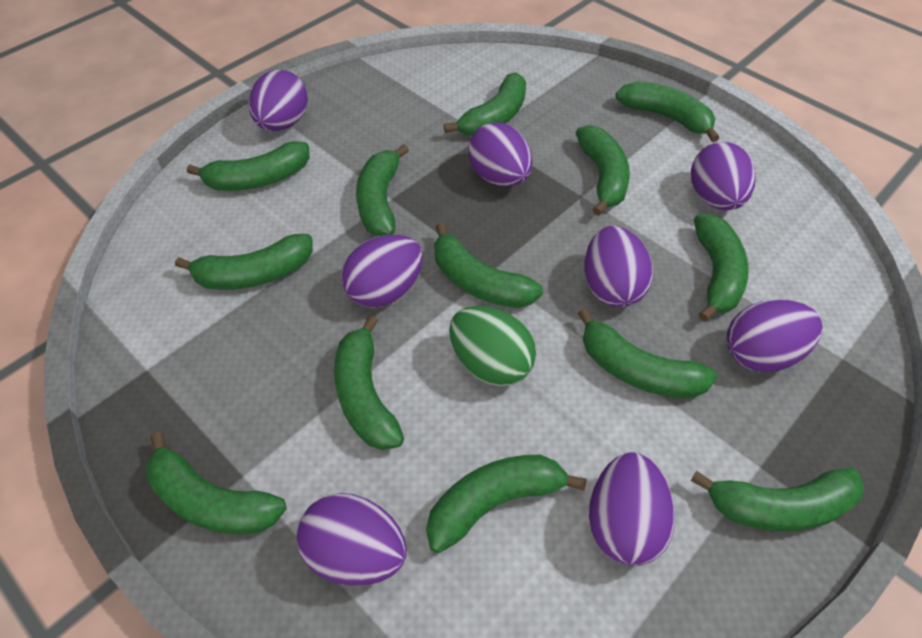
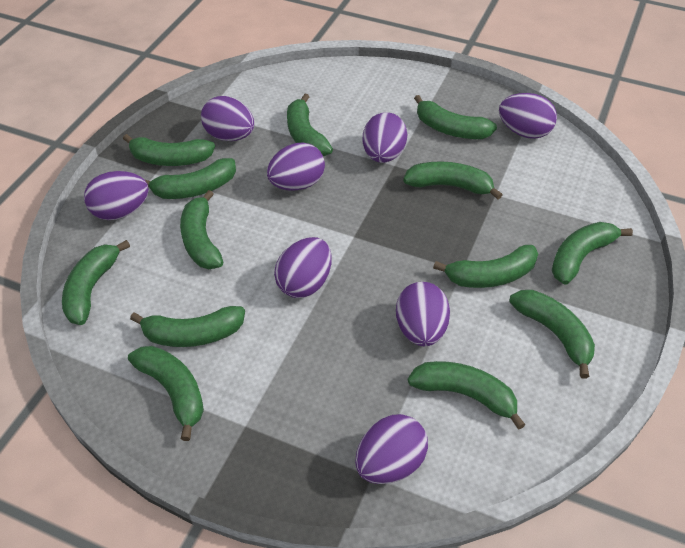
green egg: 1 -> 0

